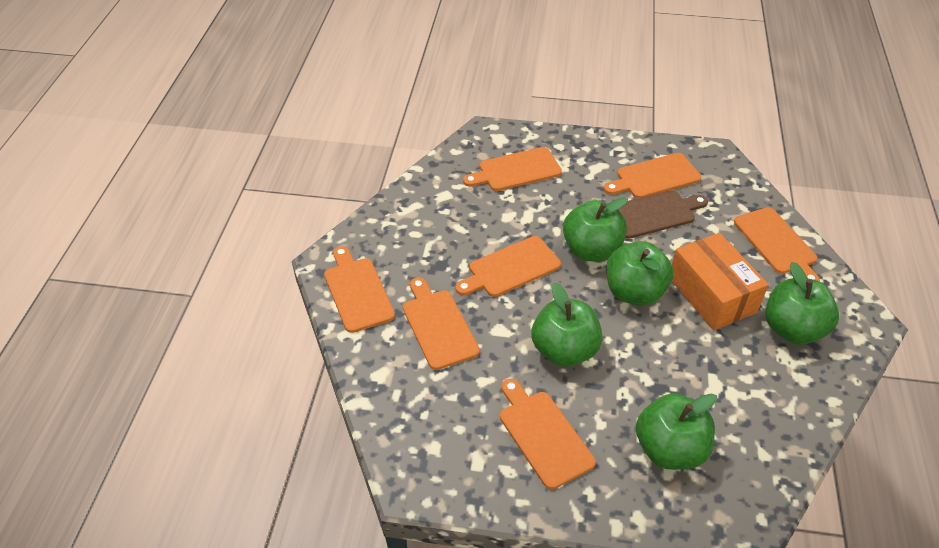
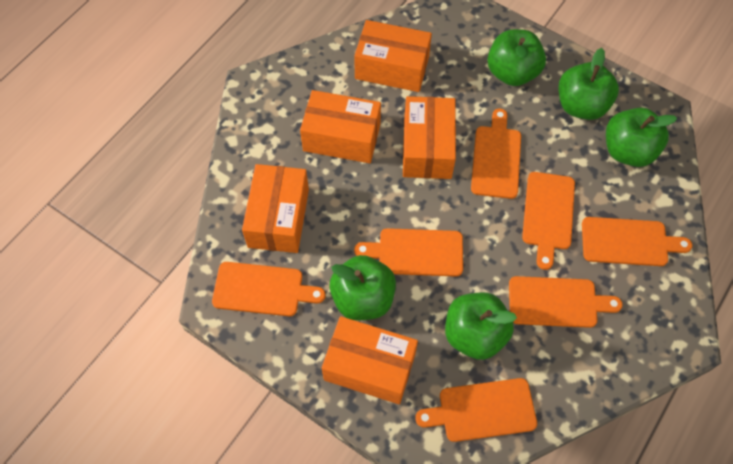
brown cutting board: 1 -> 0
orange box: 1 -> 5

